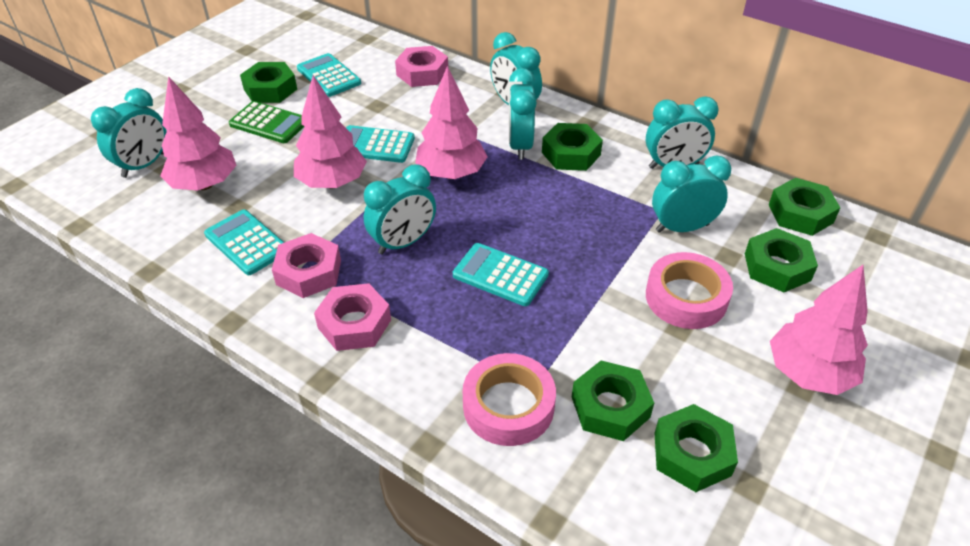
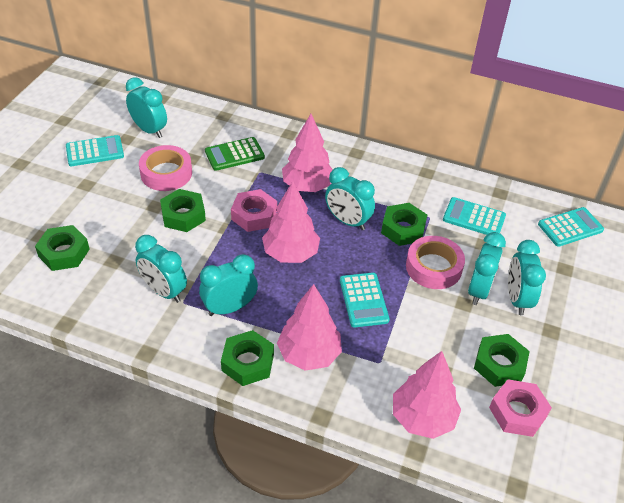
green nut: 6 -> 5
pink nut: 3 -> 2

